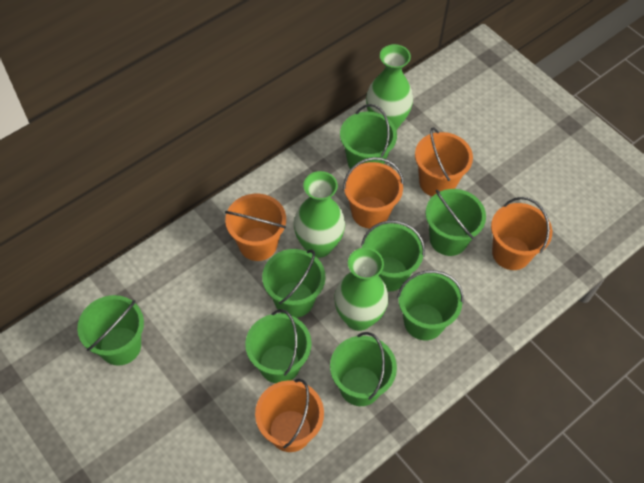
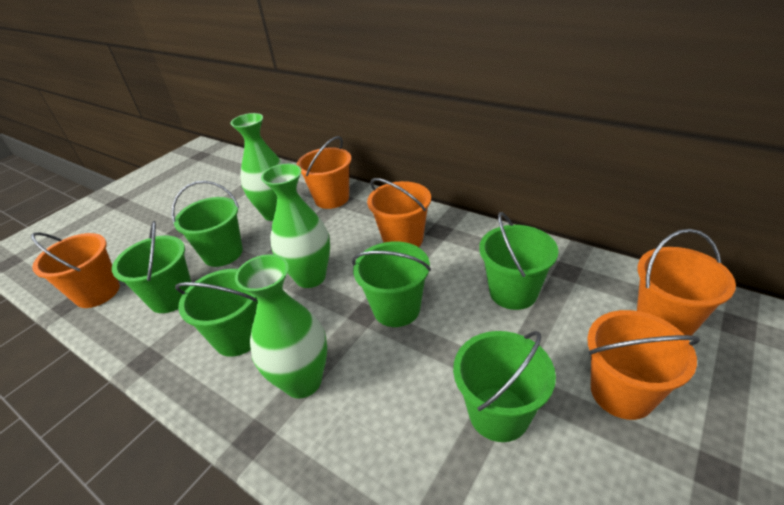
green bucket: 8 -> 6

